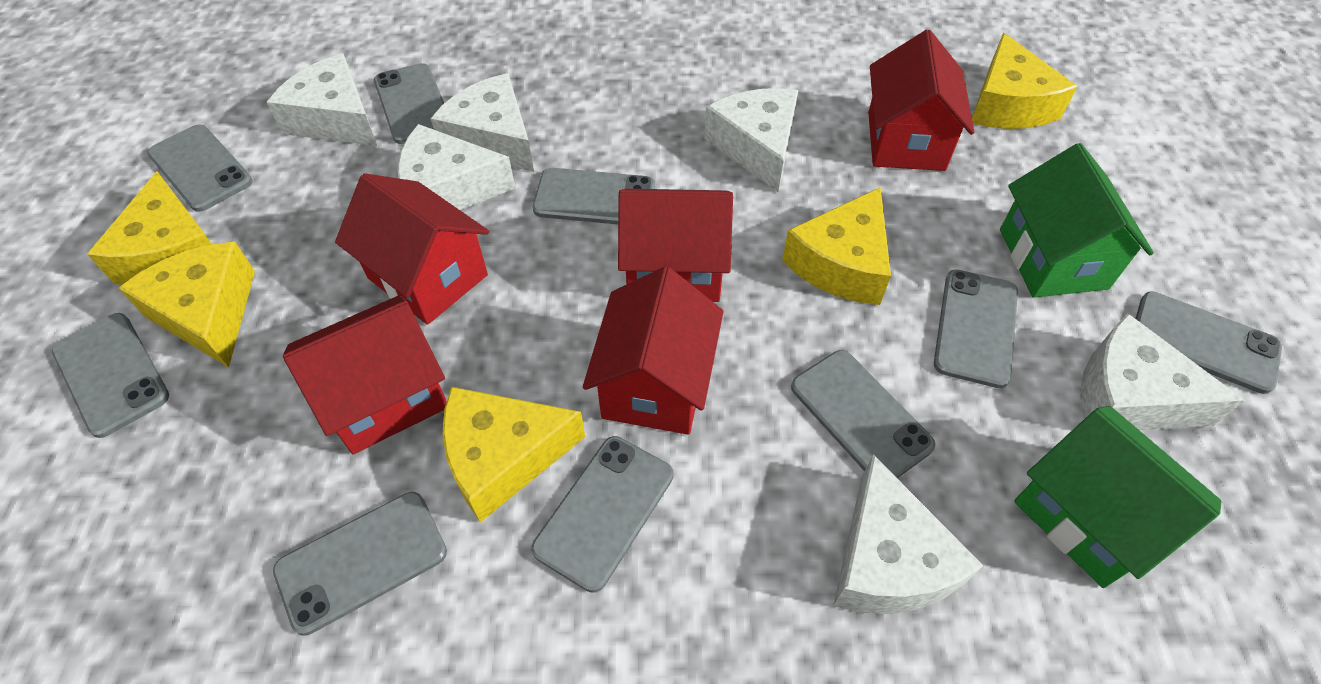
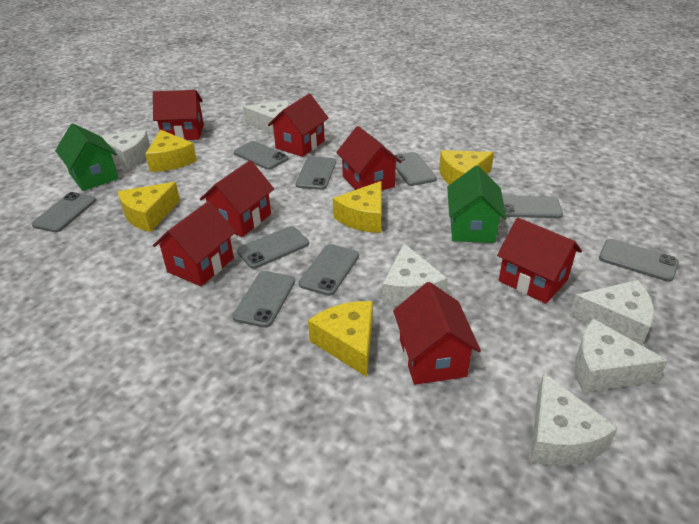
red house: 5 -> 7

